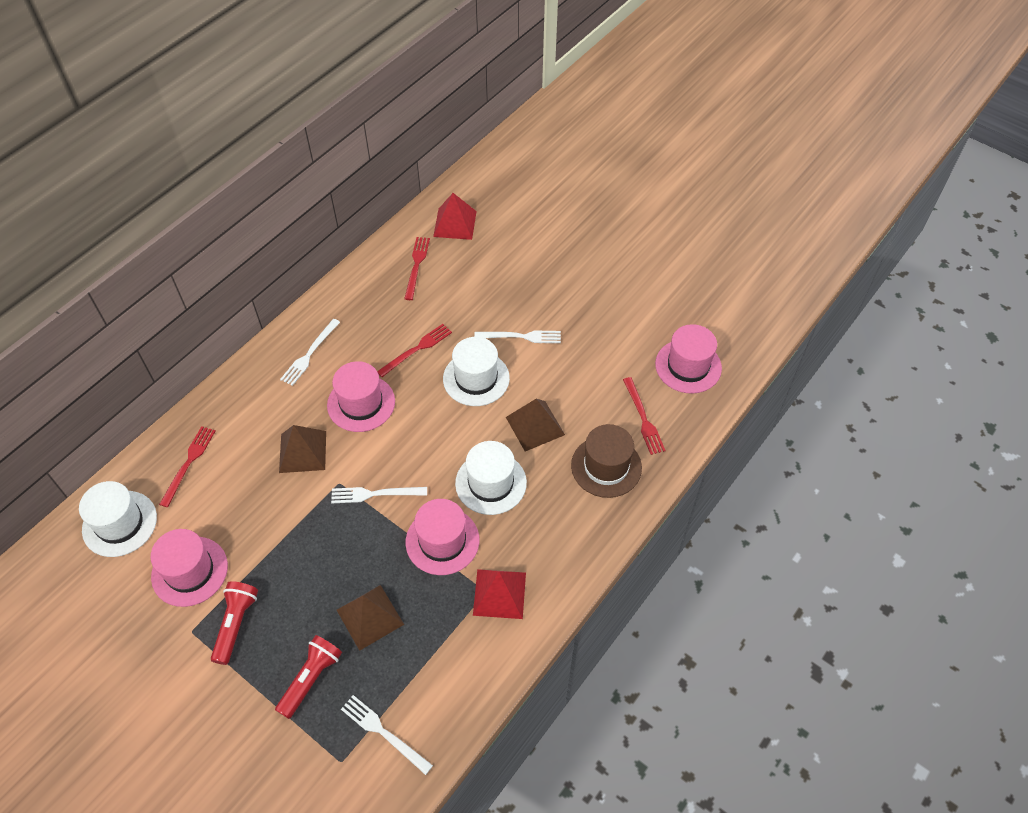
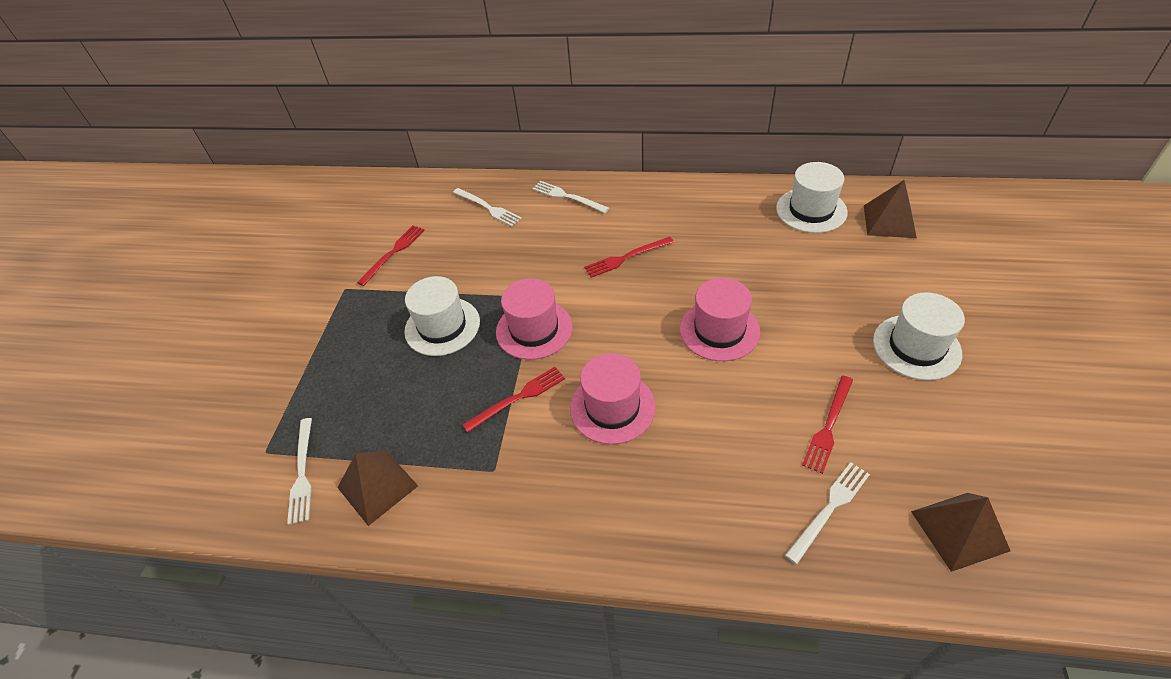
brown hat: 1 -> 0
pink hat: 4 -> 3
red flashlight: 2 -> 0
red pyramid: 2 -> 0

